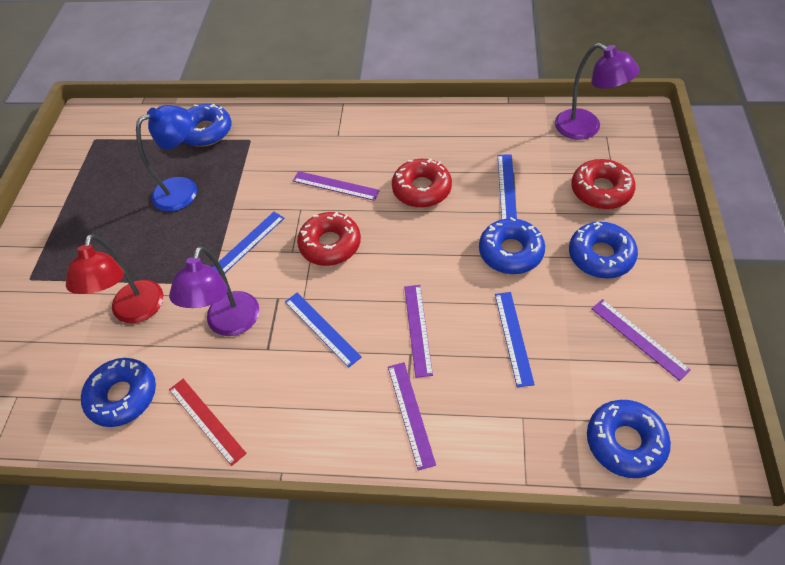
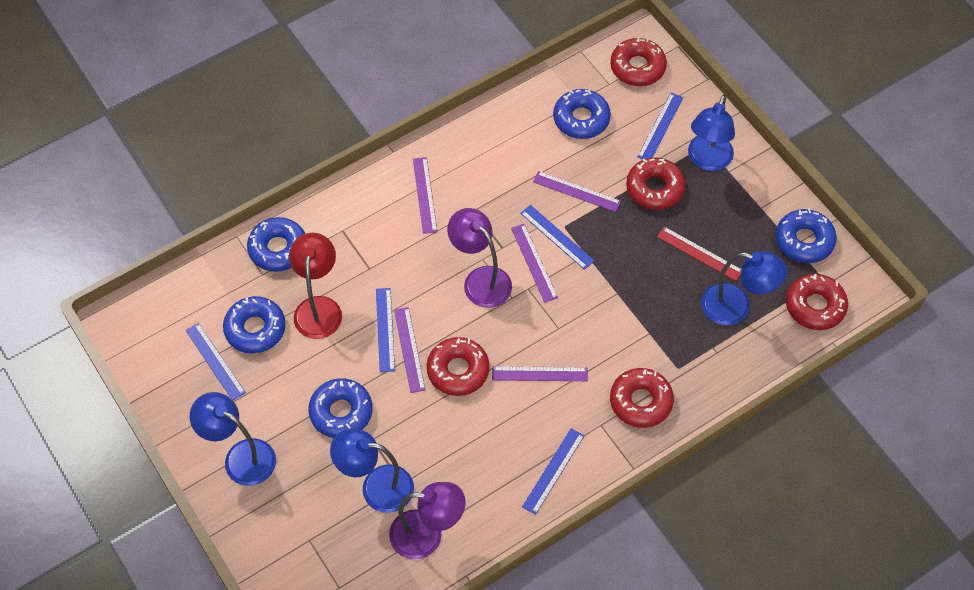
blue lamp: 1 -> 4
blue ruler: 4 -> 5
purple ruler: 4 -> 5
red donut: 3 -> 5

